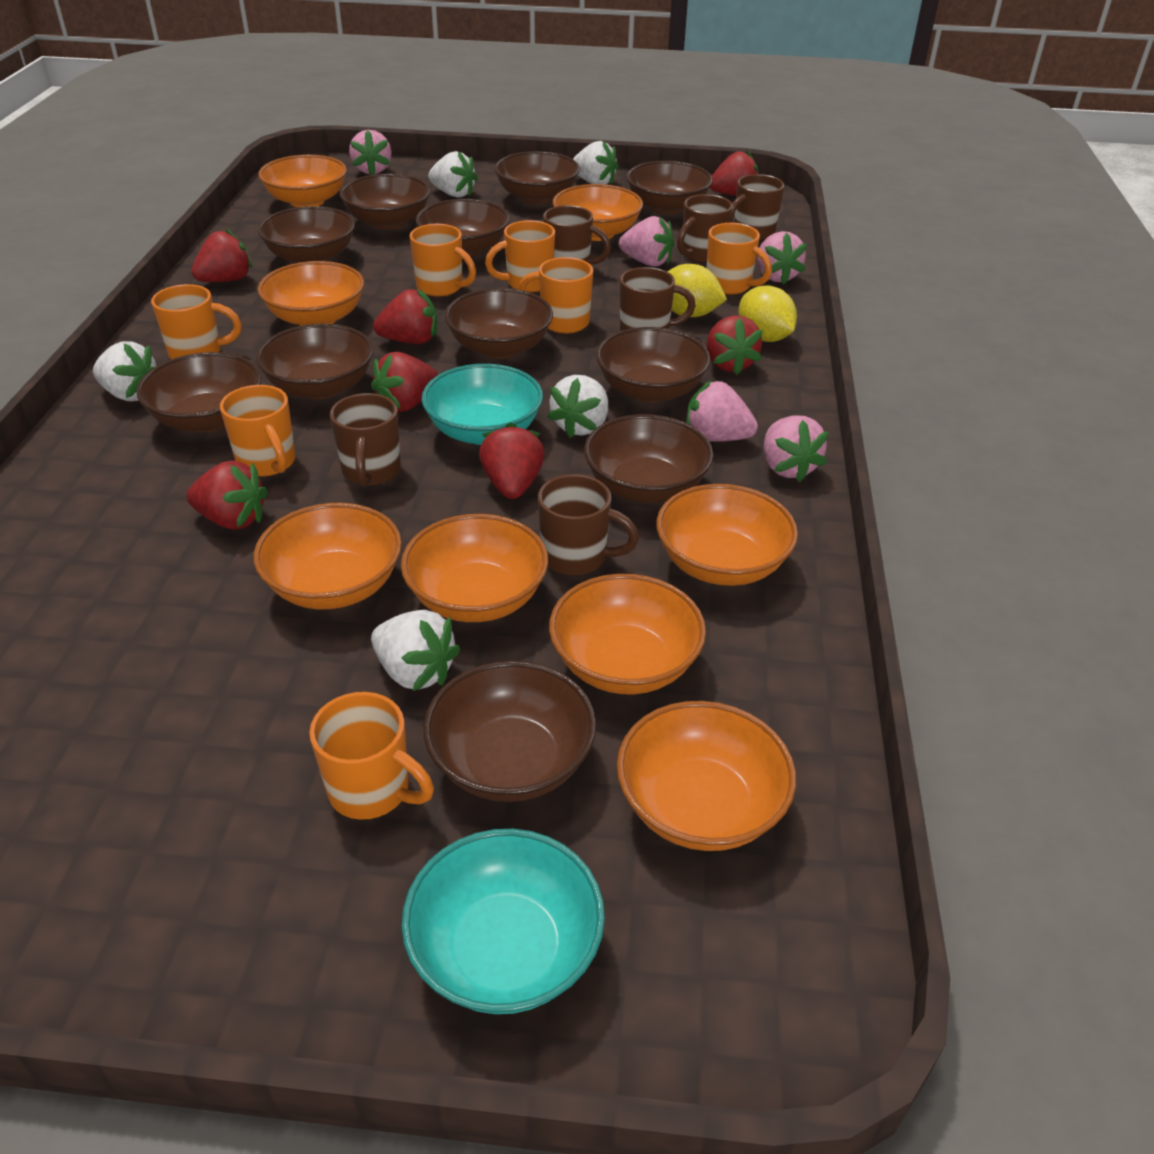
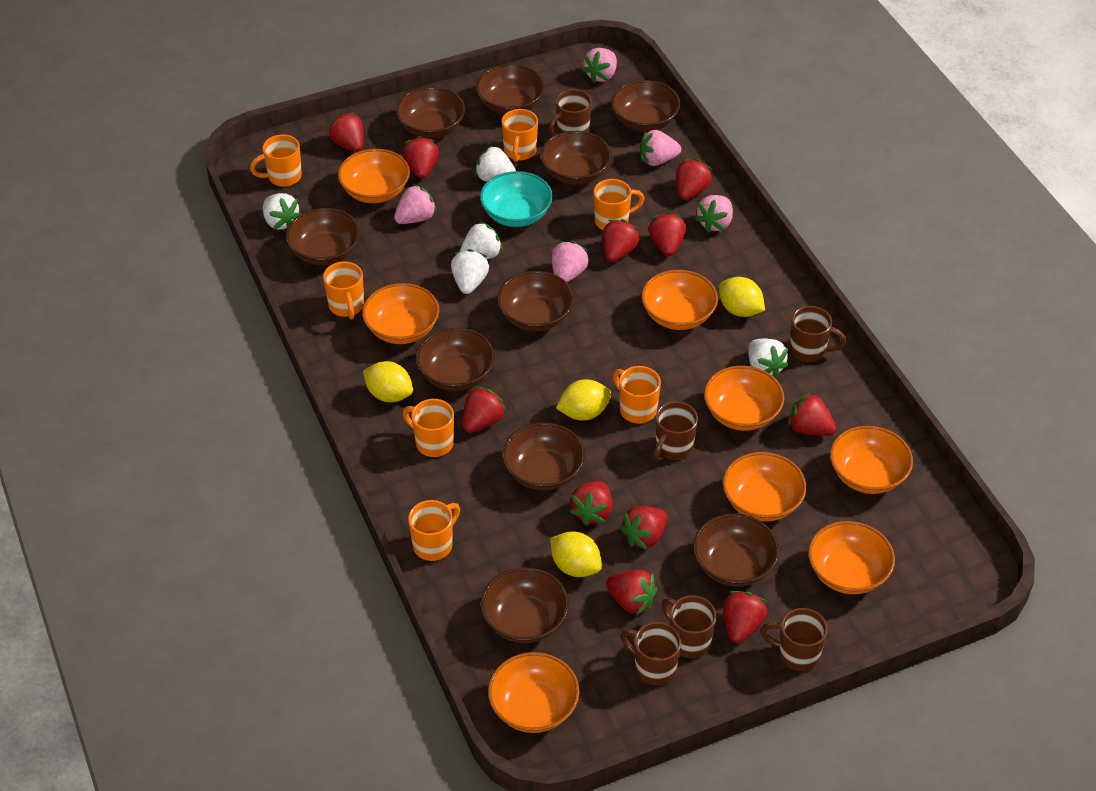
brown bowl: 11 -> 10
red strawberry: 7 -> 11
turquoise bowl: 2 -> 1
yellow lemon: 2 -> 4

